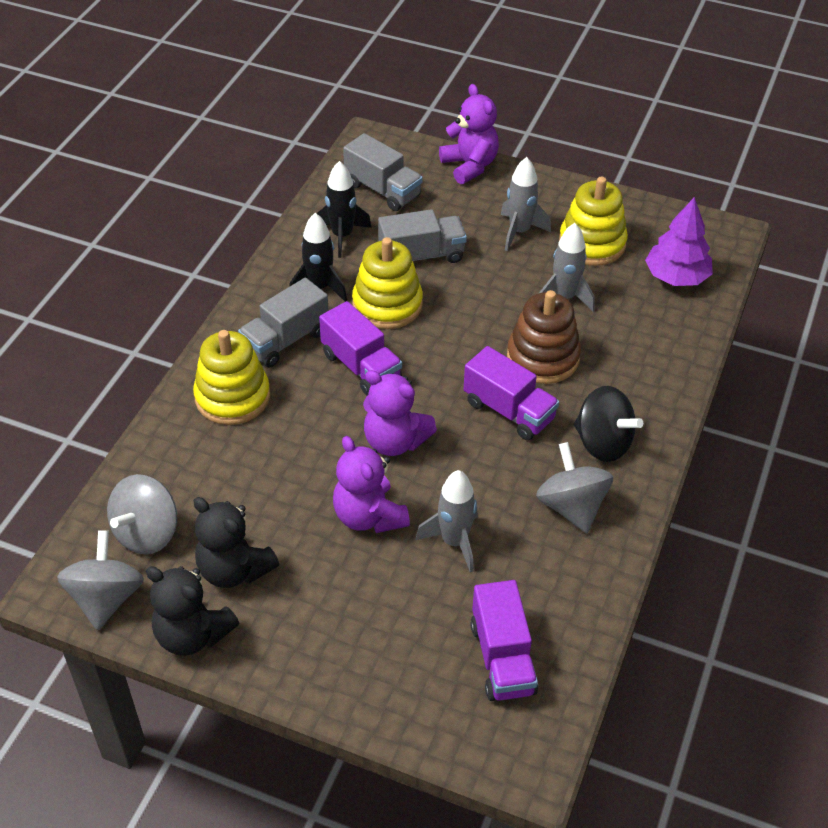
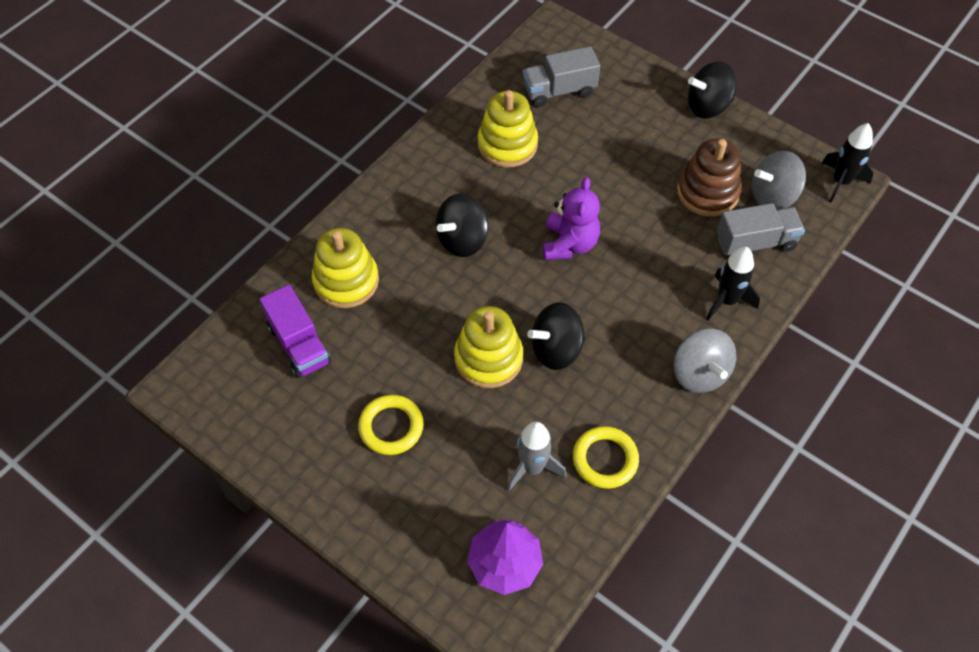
black spinning top: 1 -> 3
black teddy bear: 2 -> 0
grey rocket: 3 -> 1
grey spinning top: 3 -> 2
grey truck: 3 -> 2
purple teddy bear: 3 -> 1
purple truck: 3 -> 1
yellow ring: 0 -> 2

